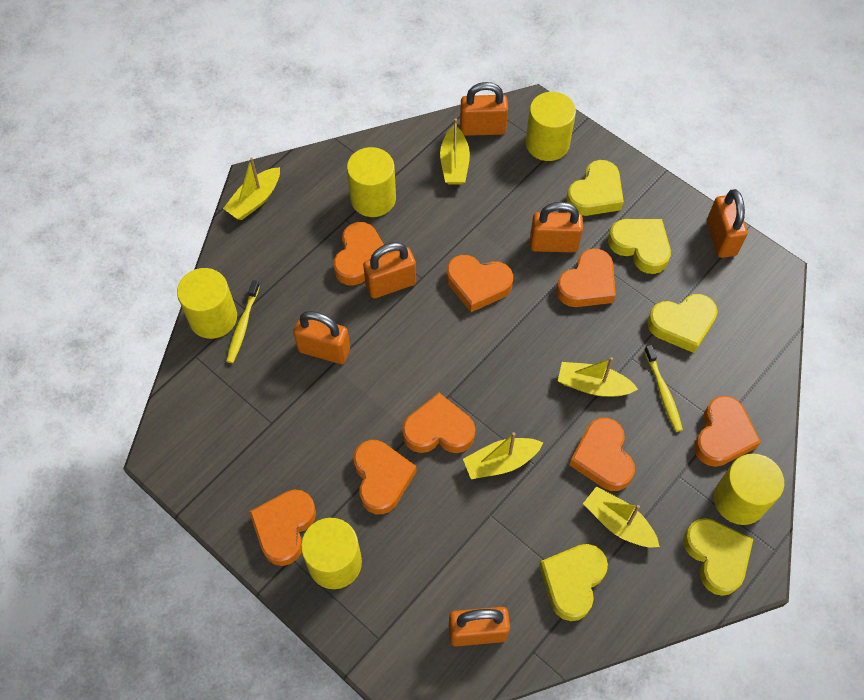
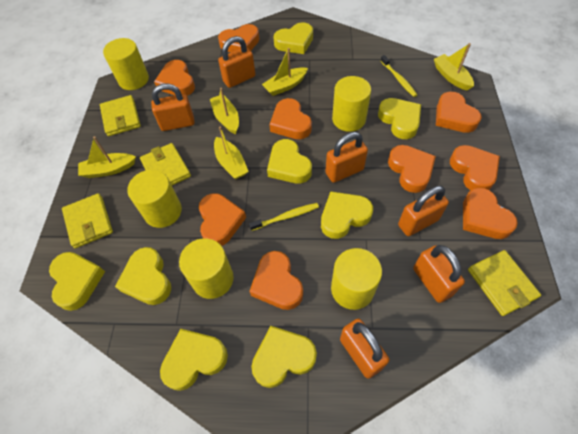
orange heart: 8 -> 9
yellow heart: 5 -> 8
yellow wallet: 0 -> 4

